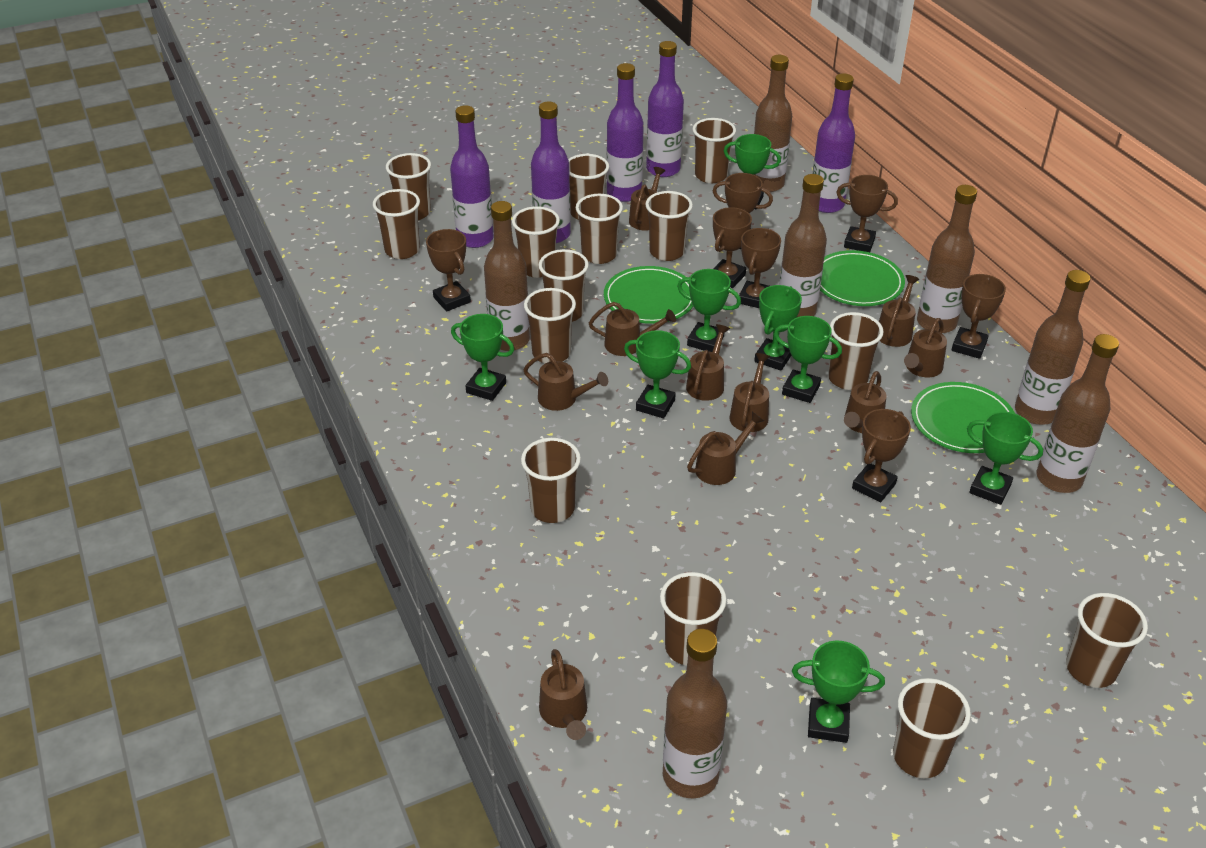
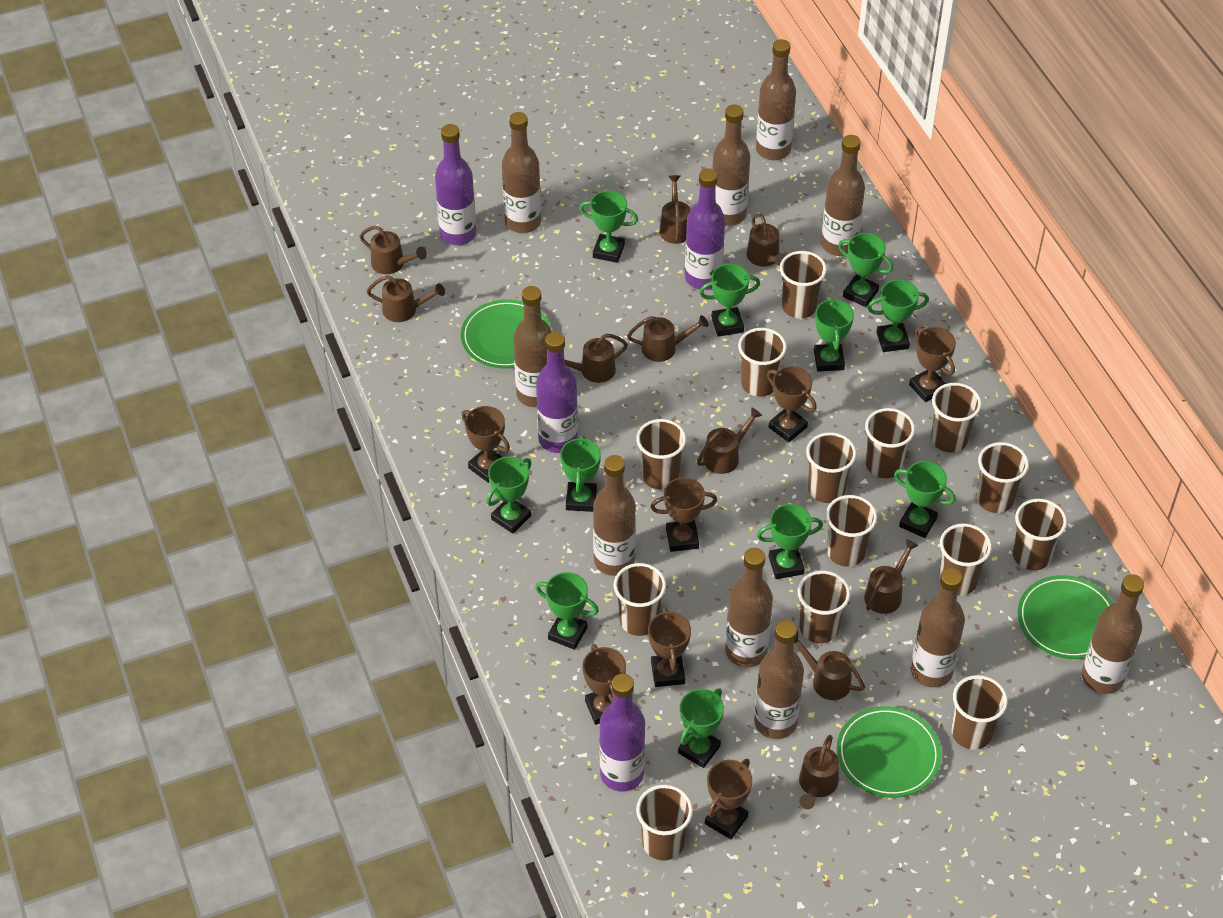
brown bottle: 7 -> 10
green trophy: 8 -> 11
purple bottle: 5 -> 4

